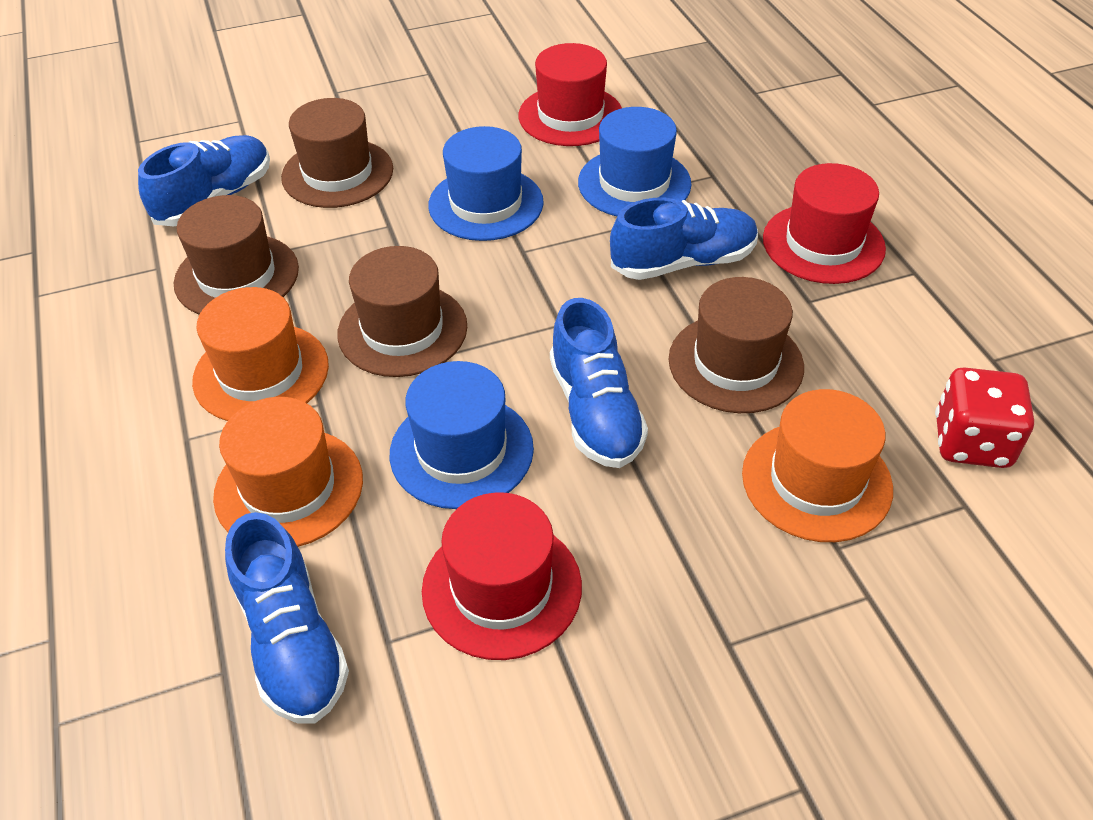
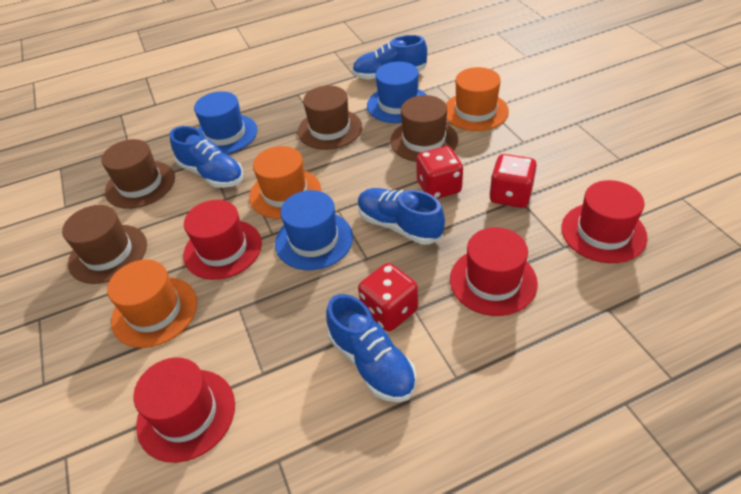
red dice: 1 -> 3
red hat: 3 -> 4

